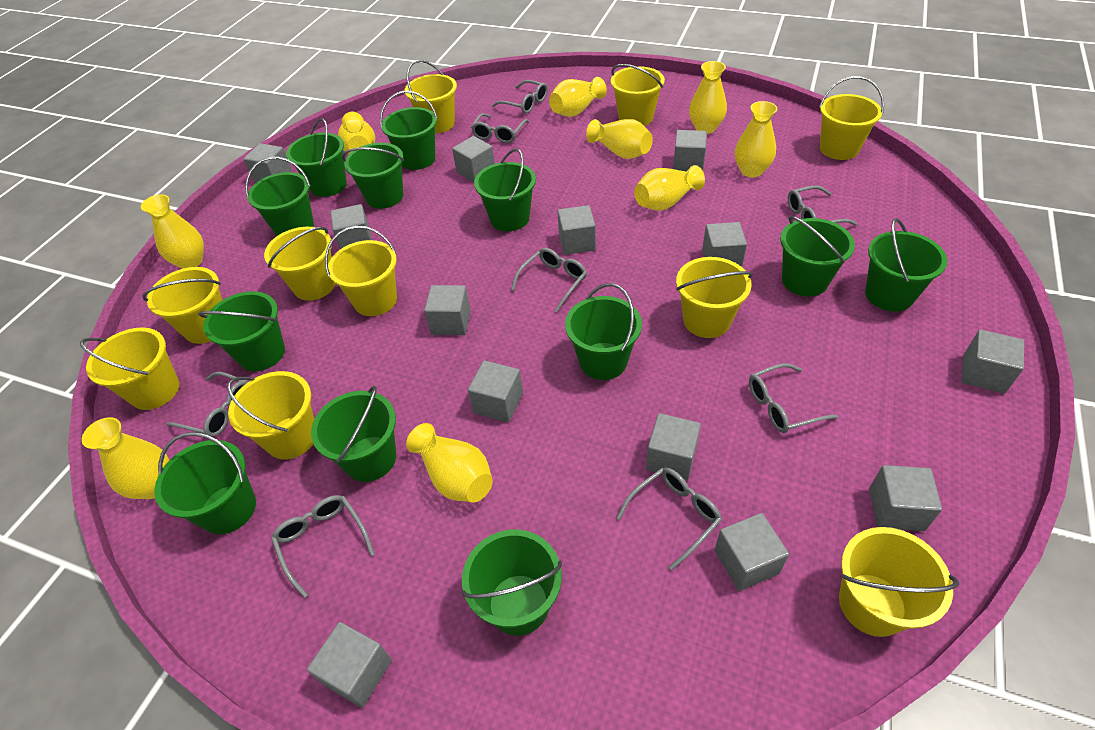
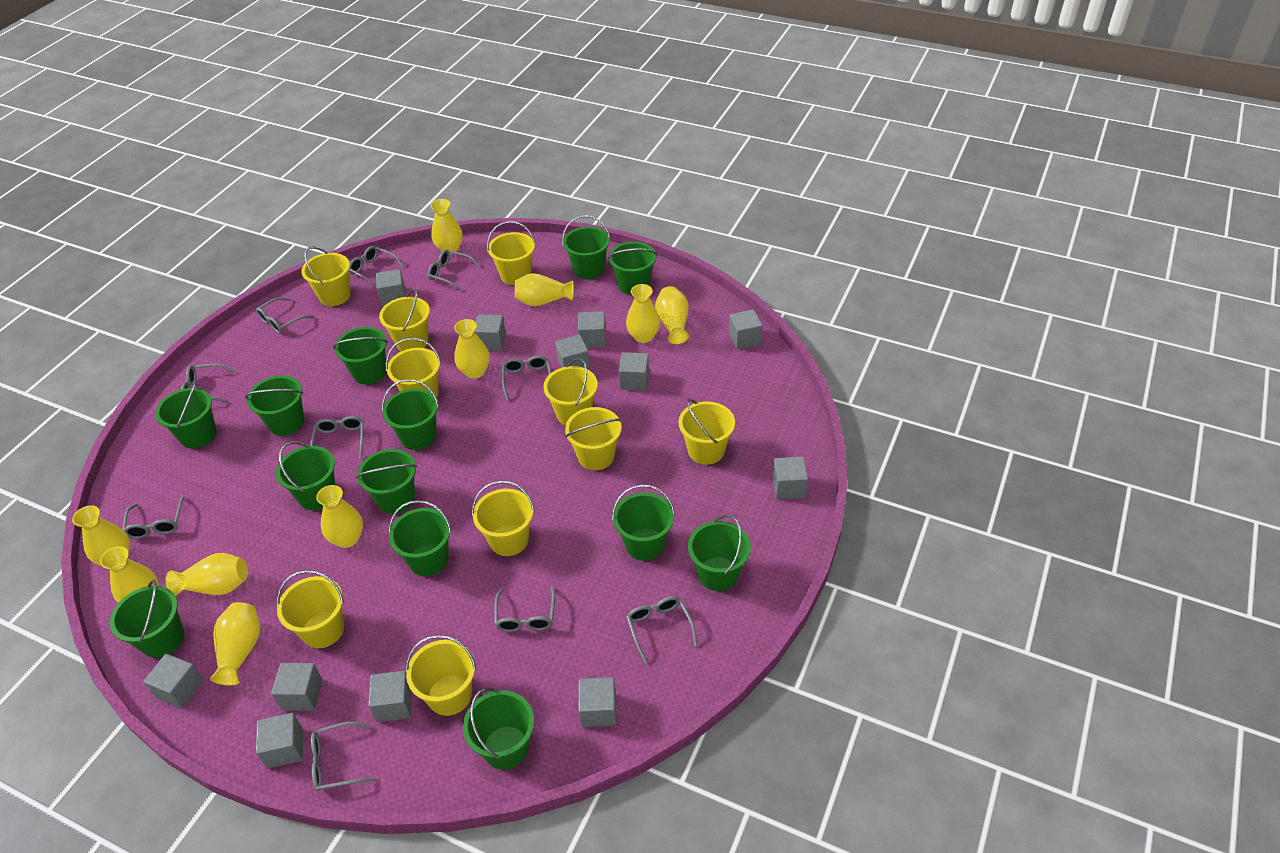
green bucket: 12 -> 13
grey cube: 13 -> 12
grey glasses: 8 -> 10
yellow vase: 9 -> 10

